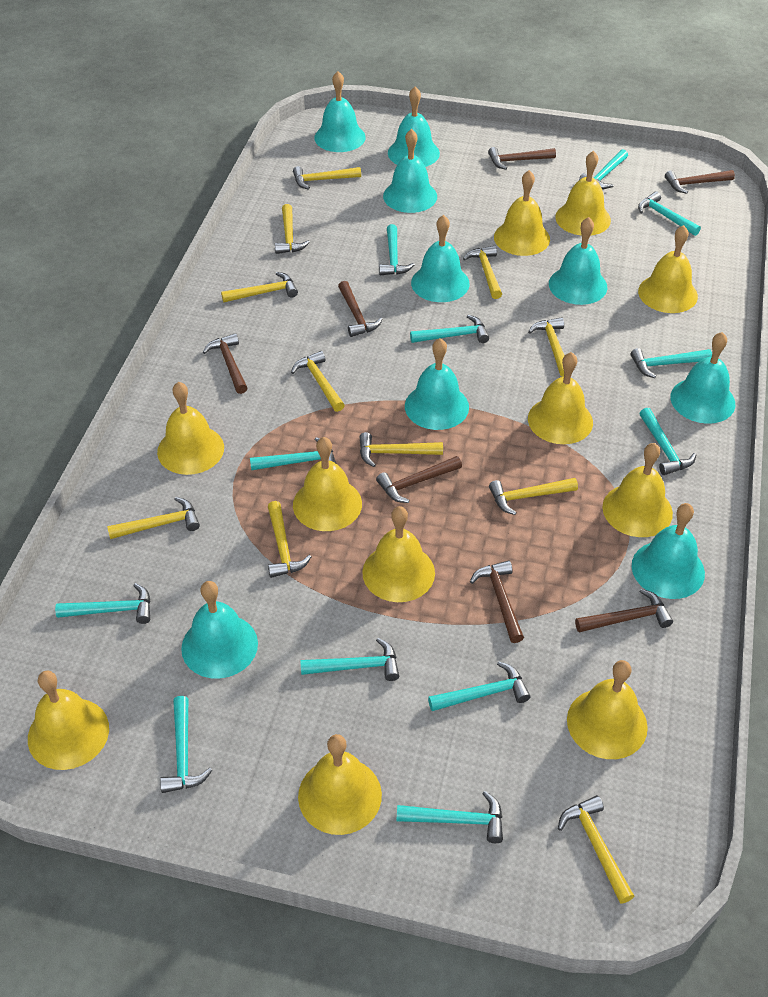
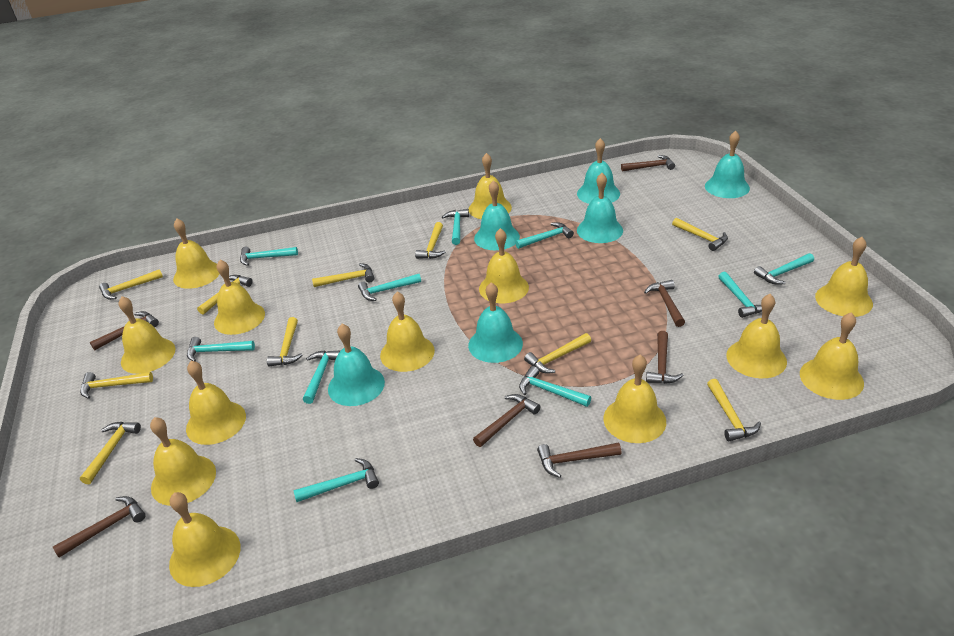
turquoise bell: 9 -> 6
turquoise hammer: 12 -> 10
yellow bell: 11 -> 13
yellow hammer: 11 -> 10

